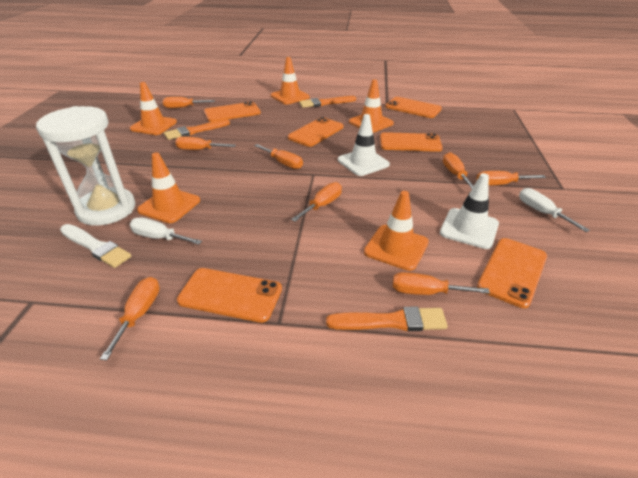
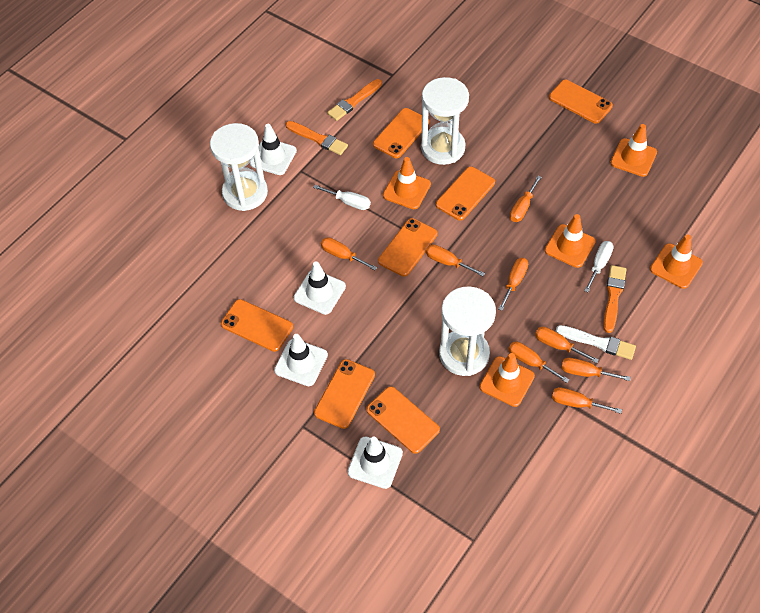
orange phone: 6 -> 7
white hourglass: 1 -> 3
white traffic cone: 2 -> 4

